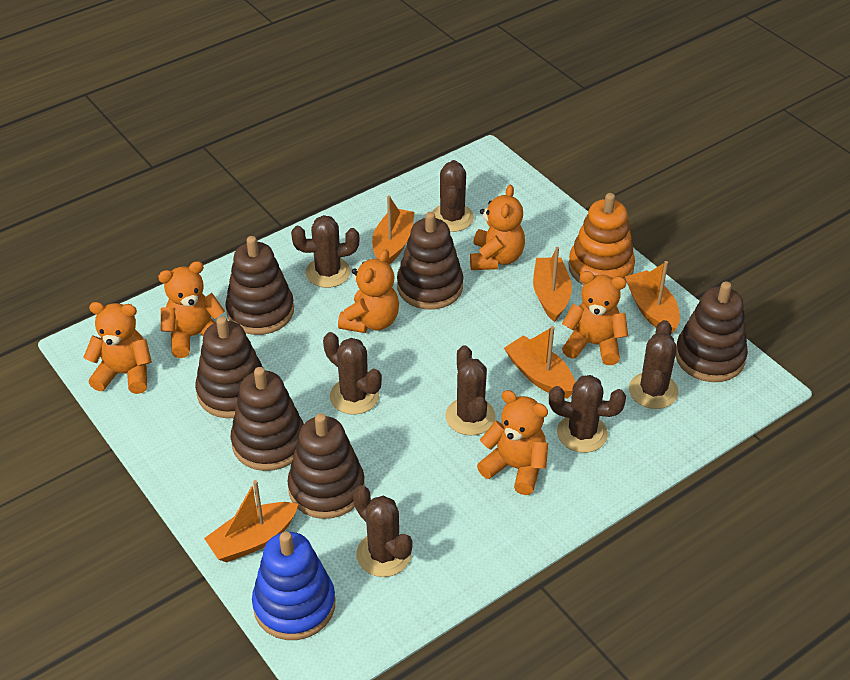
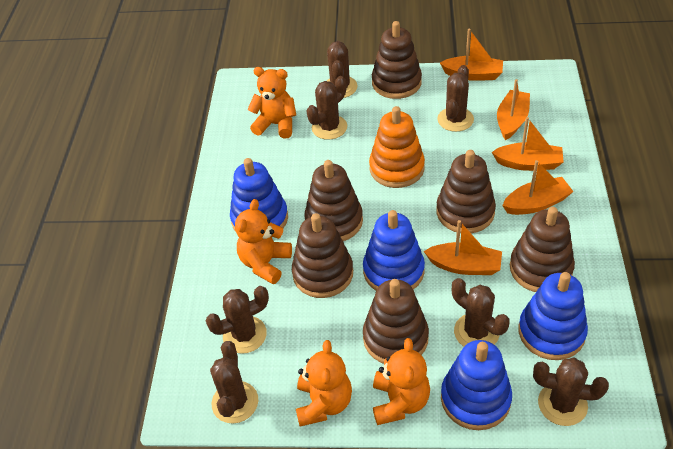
blue stacking toy: 1 -> 4
orange teddy bear: 6 -> 4

